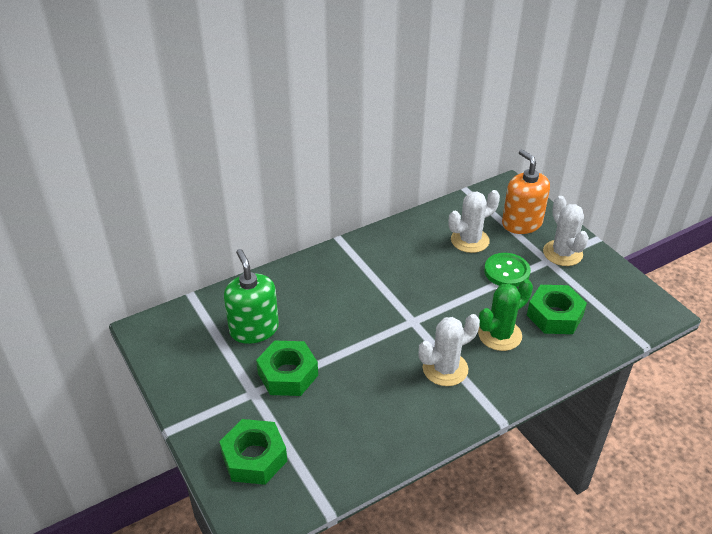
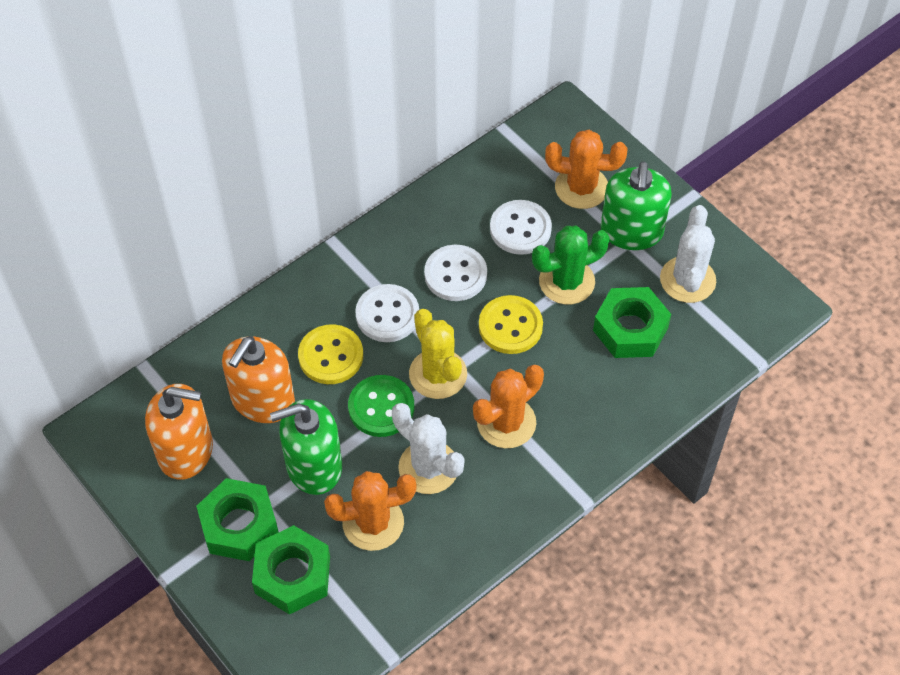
green soap dispenser: 1 -> 2
orange cactus: 0 -> 3
orange soap dispenser: 1 -> 2
white button: 0 -> 3
white cactus: 3 -> 2
yellow button: 0 -> 2
yellow cactus: 0 -> 1

